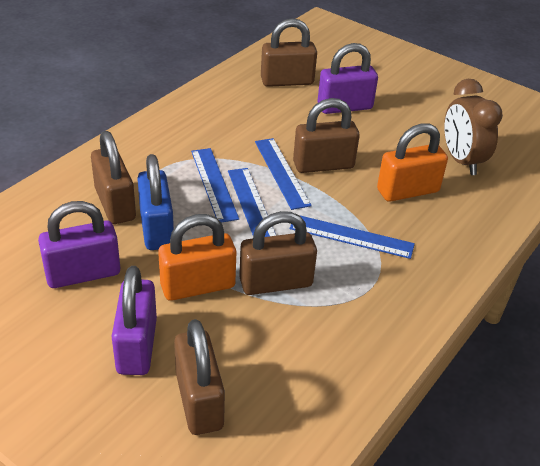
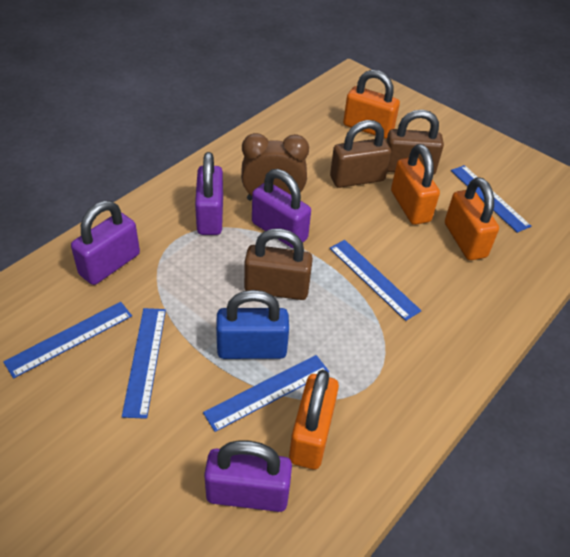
blue ruler: 4 -> 5
brown padlock: 5 -> 3
orange padlock: 2 -> 4
purple padlock: 3 -> 4

